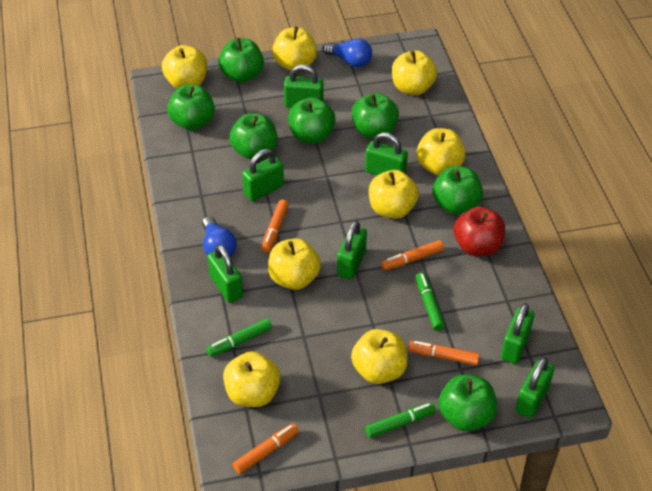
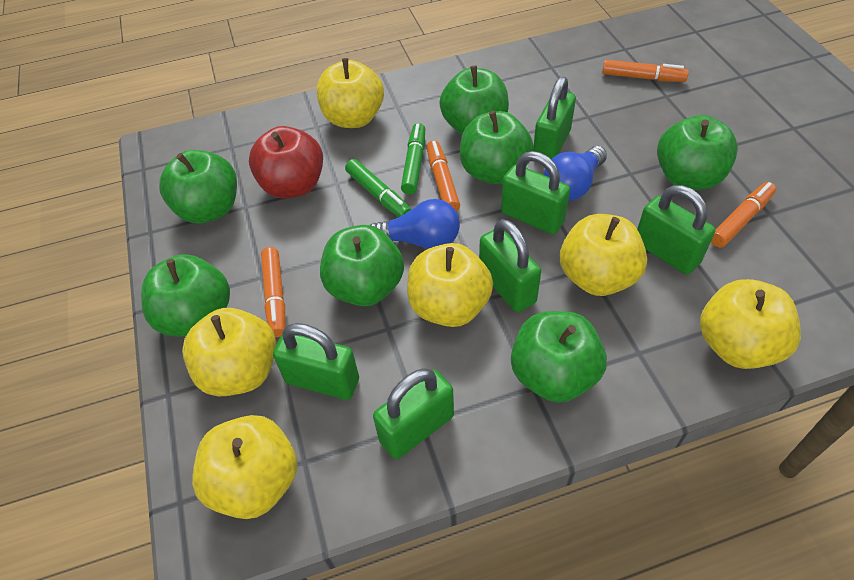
green marker: 3 -> 2
green padlock: 7 -> 6
yellow apple: 8 -> 6

